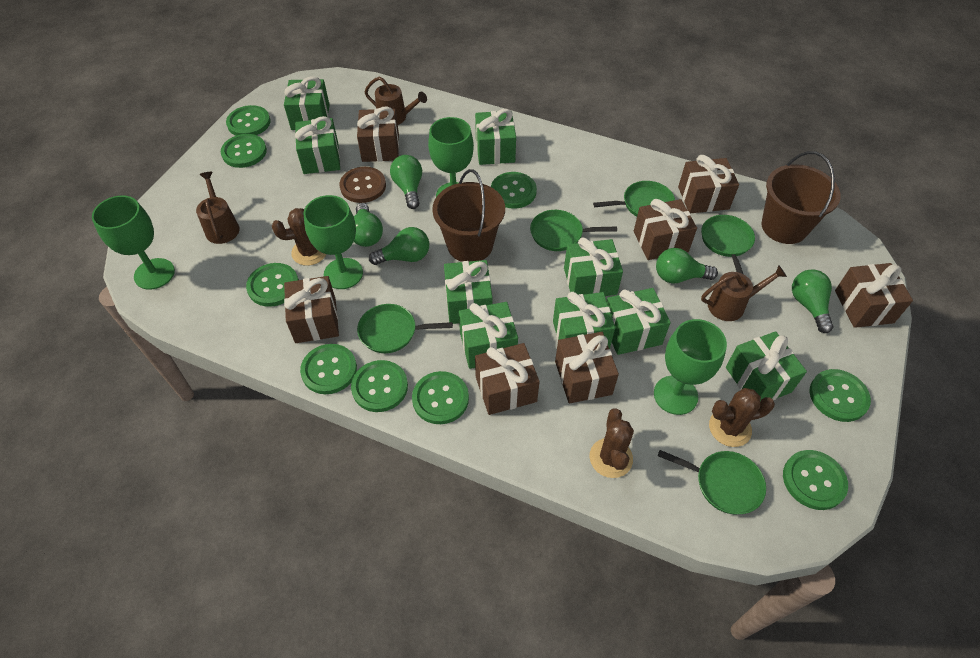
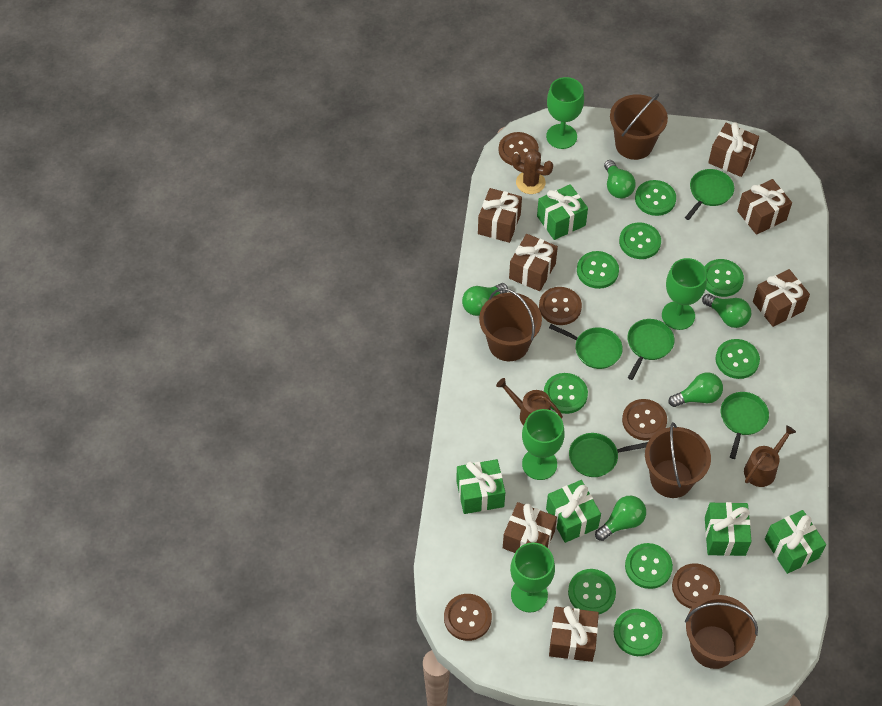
brown bucket: 2 -> 4
brown button: 1 -> 5
brown cactus: 3 -> 1
brown watering can: 3 -> 2
green gift: 9 -> 5

